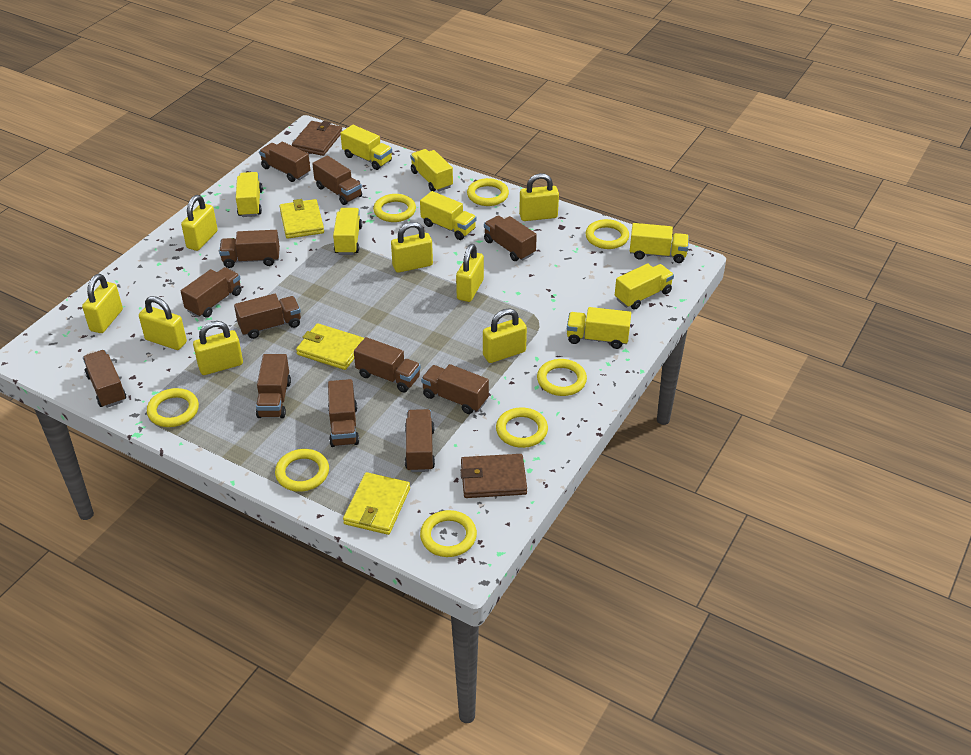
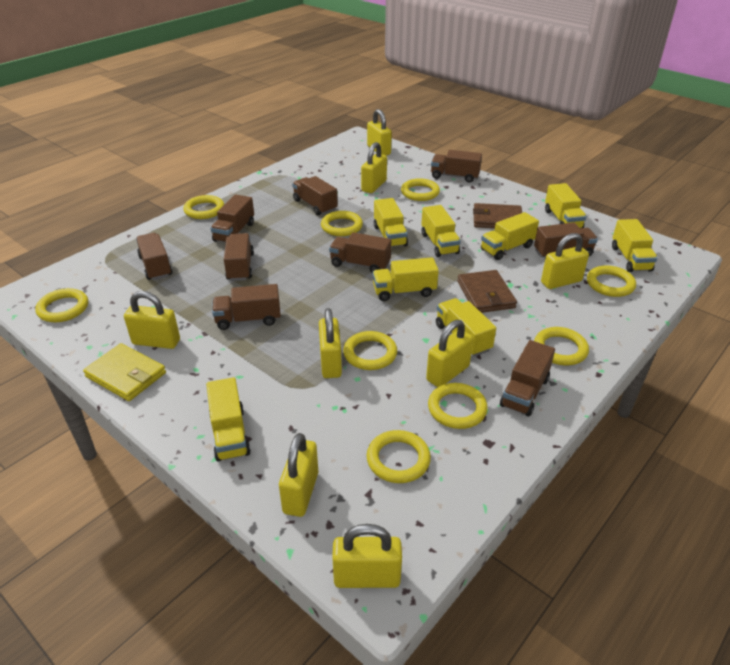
brown truck: 12 -> 9
yellow ring: 8 -> 9
yellow wallet: 3 -> 1

